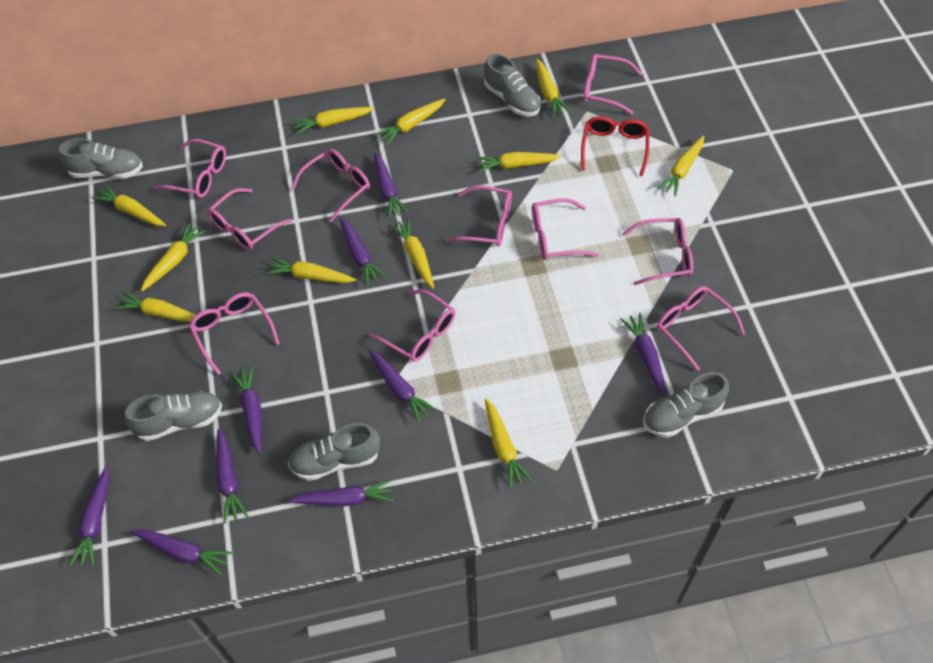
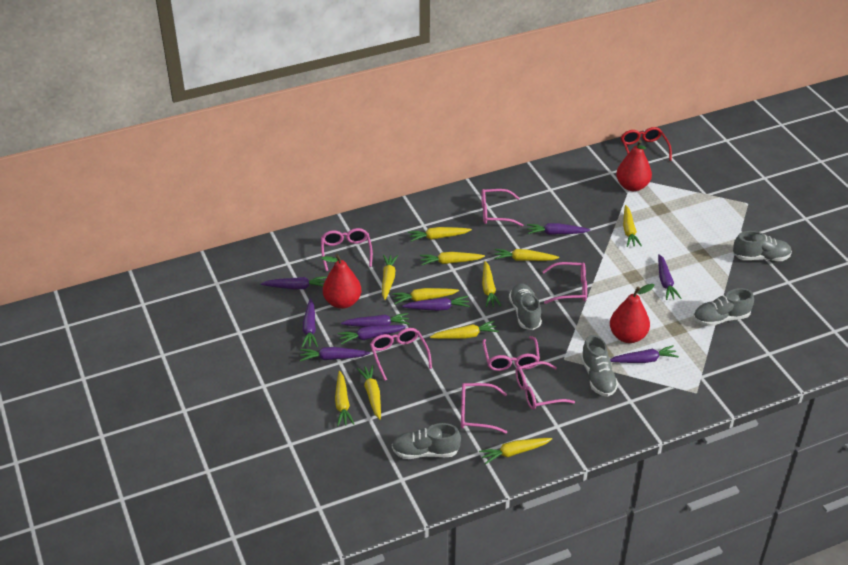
pink glasses: 10 -> 7
red pear: 0 -> 3

